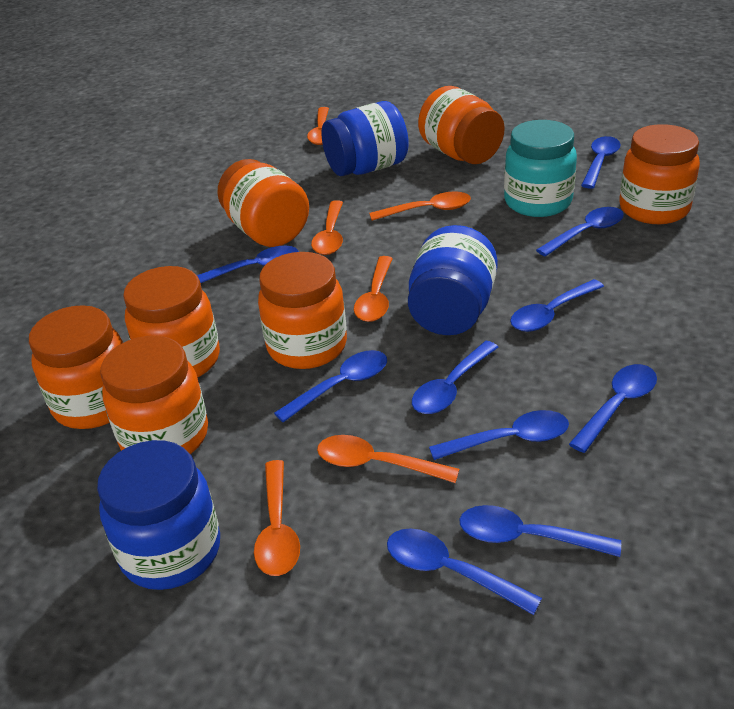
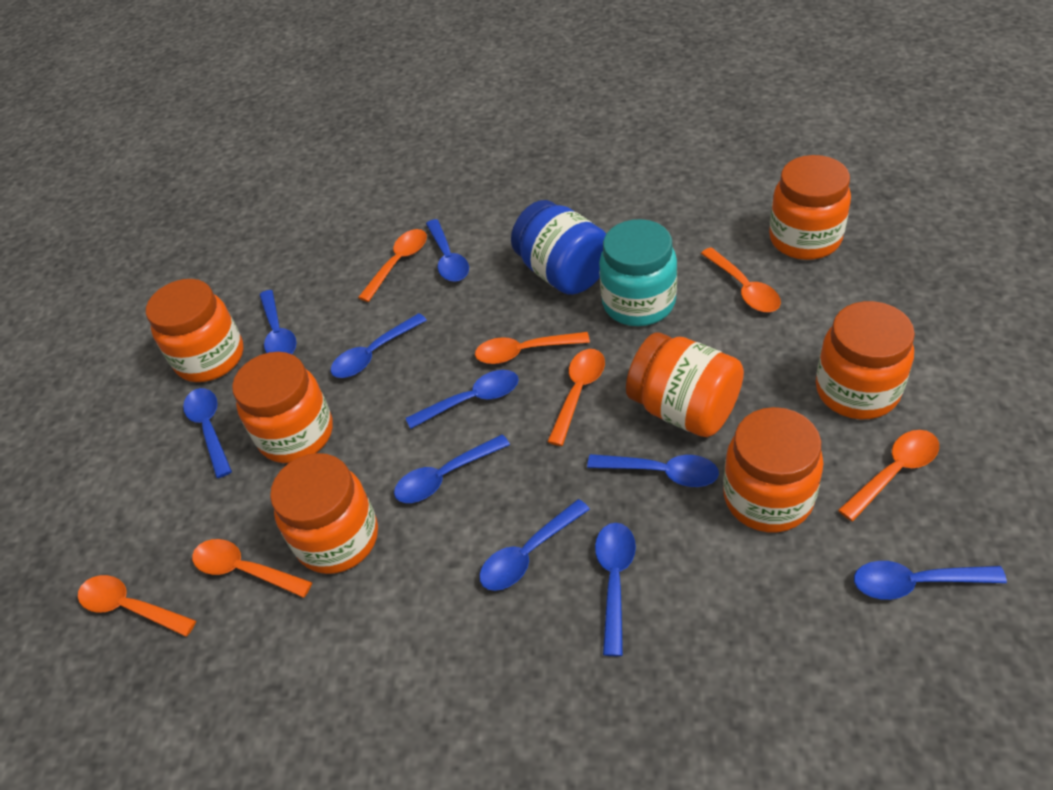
blue jar: 3 -> 1
orange spoon: 6 -> 7

